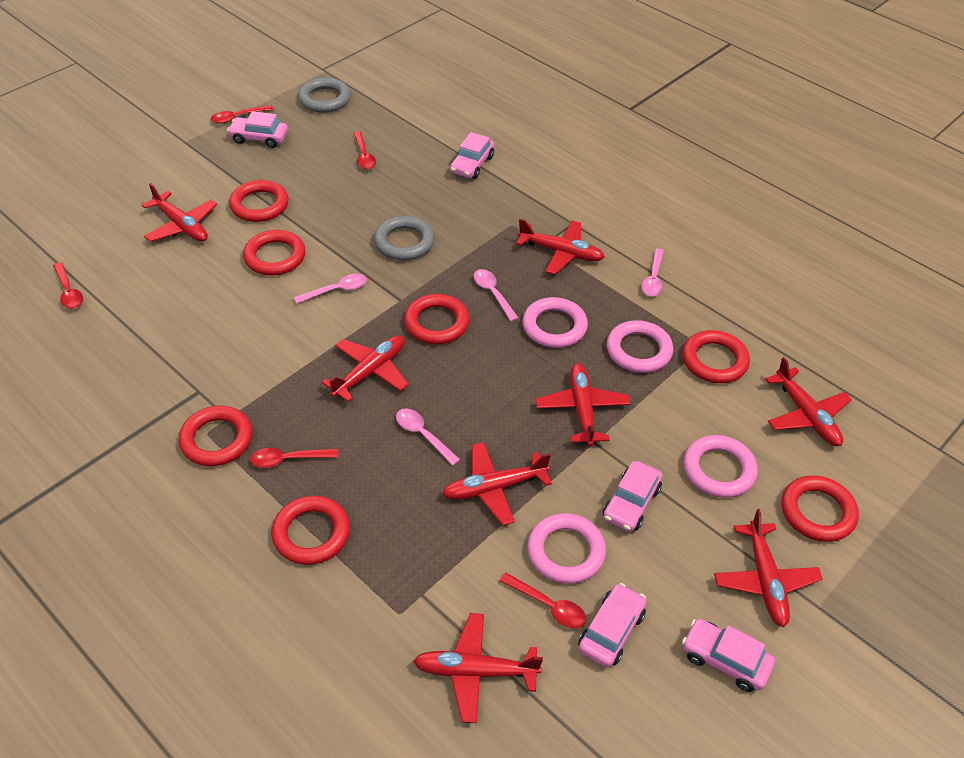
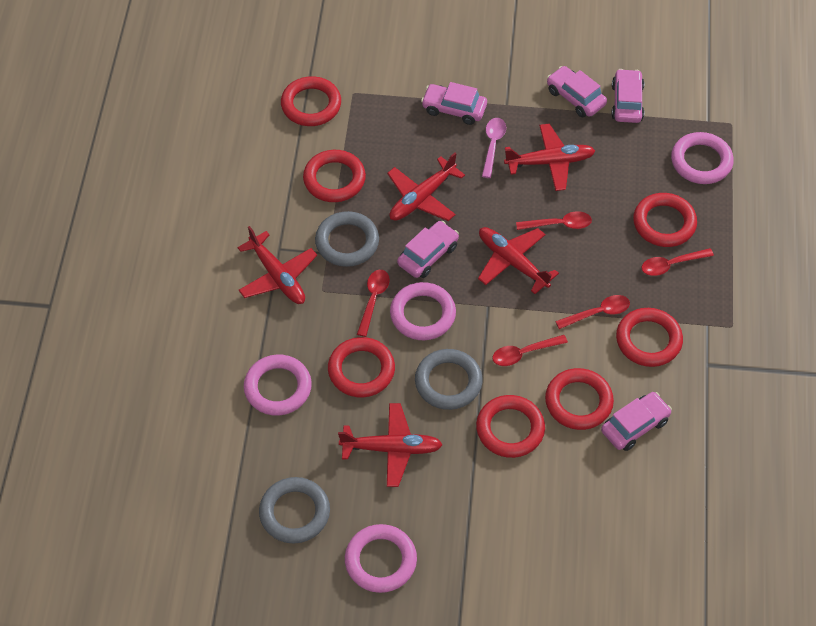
grey ring: 2 -> 3
pink spoon: 4 -> 1
red plane: 8 -> 5

